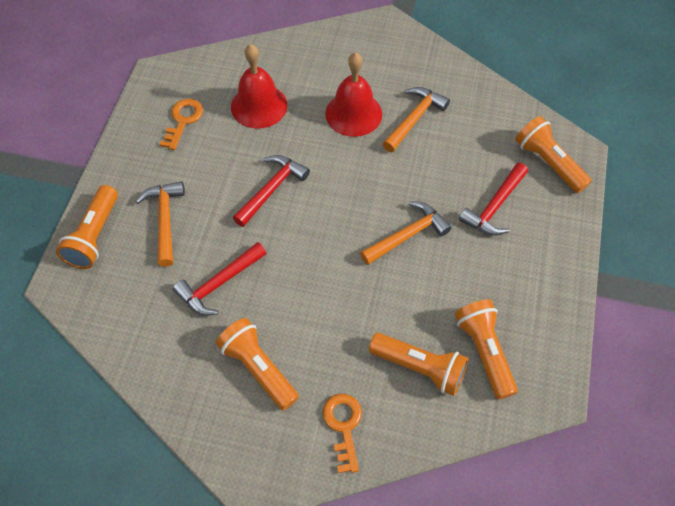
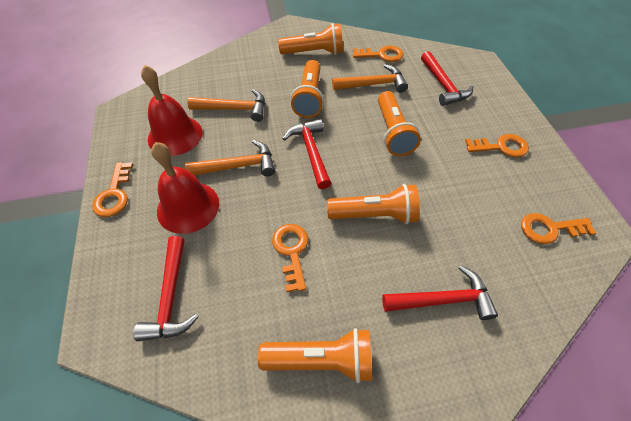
orange key: 2 -> 5
red hammer: 3 -> 4

